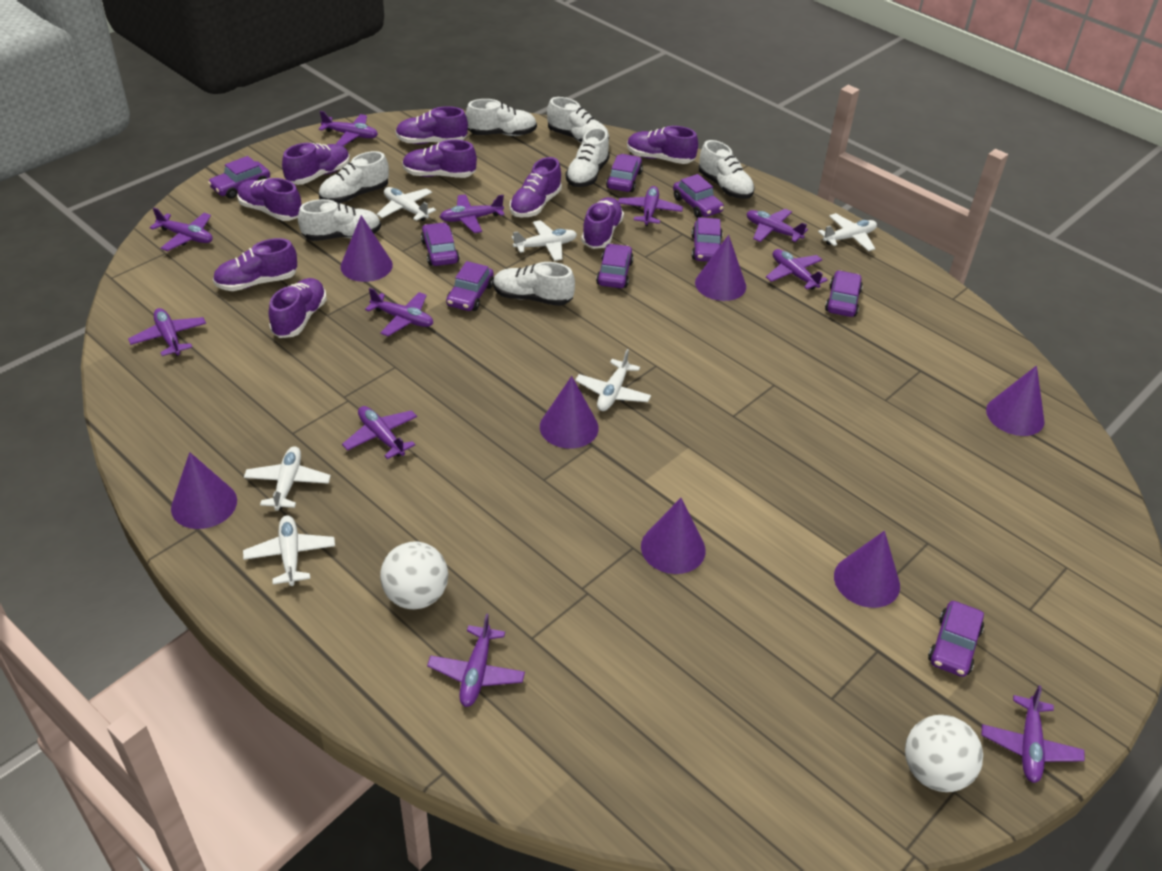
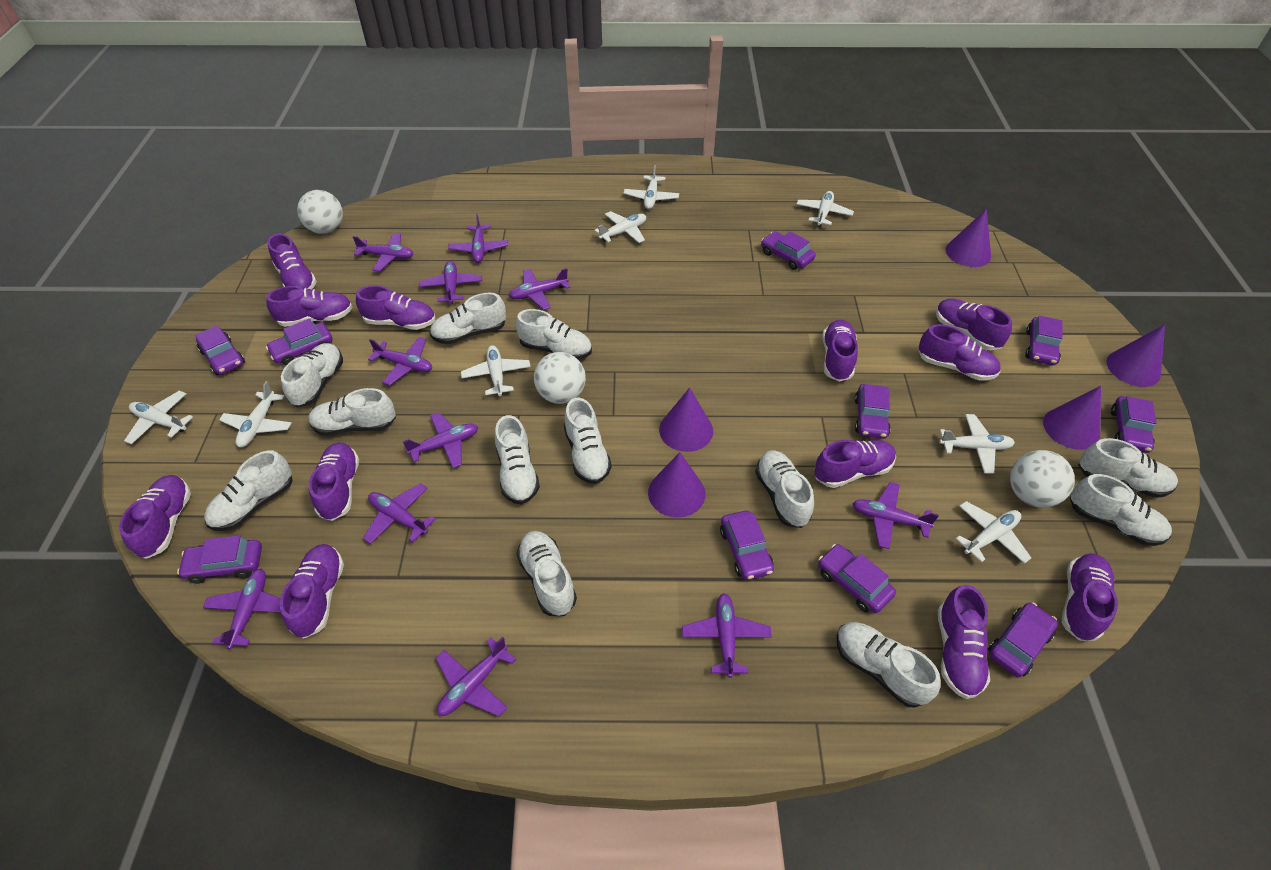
purple car: 9 -> 10
purple cone: 7 -> 5
purple shoe: 9 -> 12
white ball: 2 -> 3
white plane: 6 -> 8
white shoe: 7 -> 12

